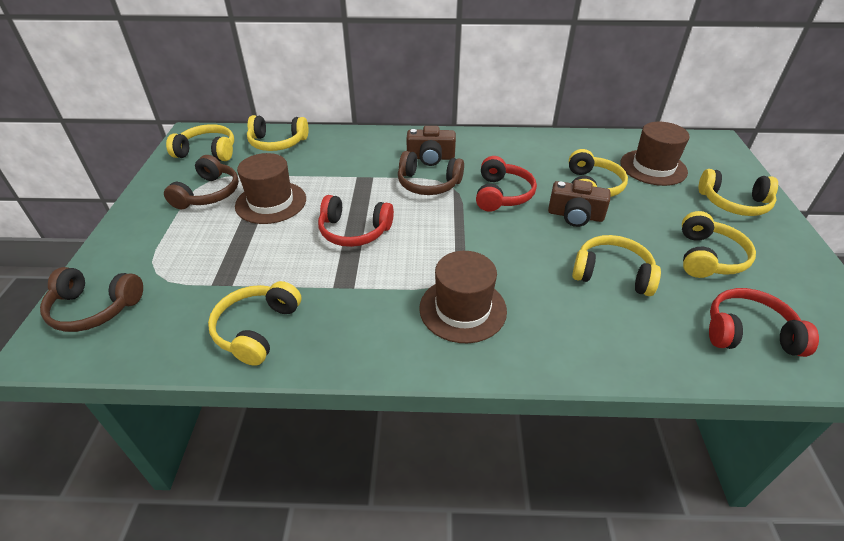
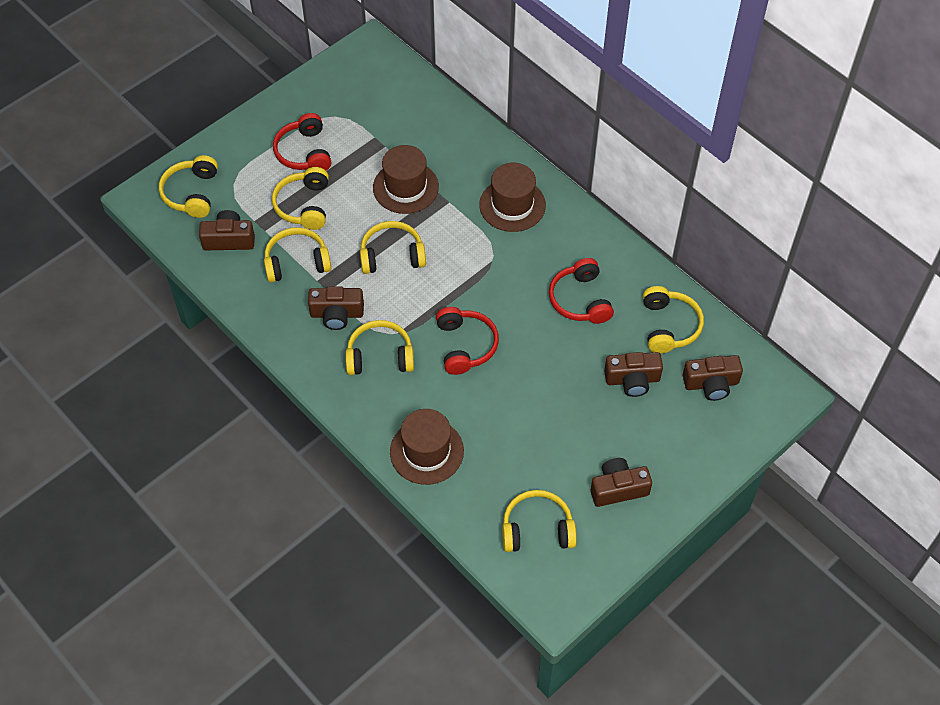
brown camera: 2 -> 5
brown headphones: 3 -> 0

